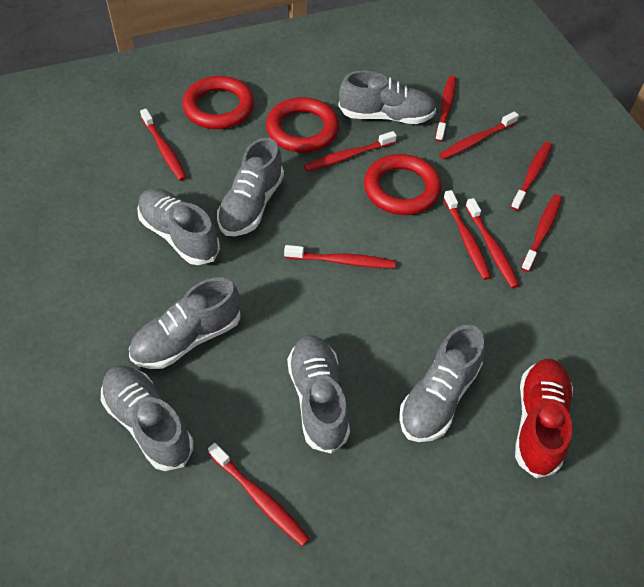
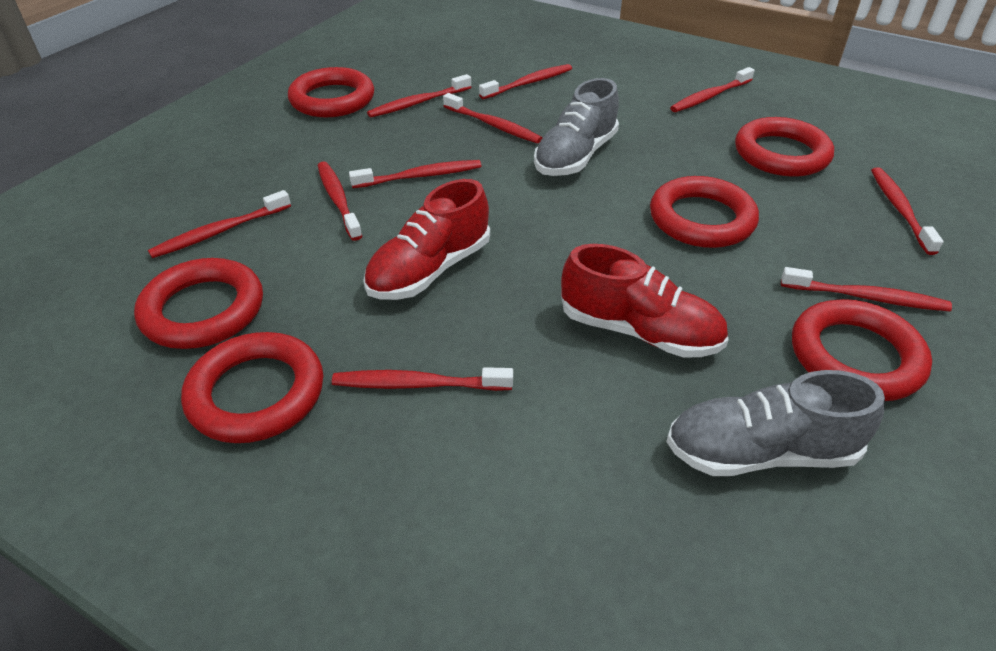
grey shoe: 7 -> 2
red ring: 3 -> 6
red shoe: 1 -> 2

